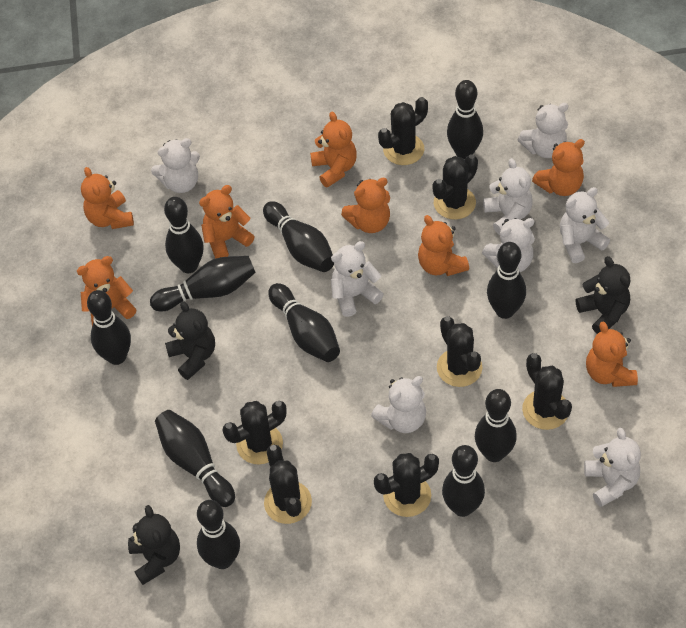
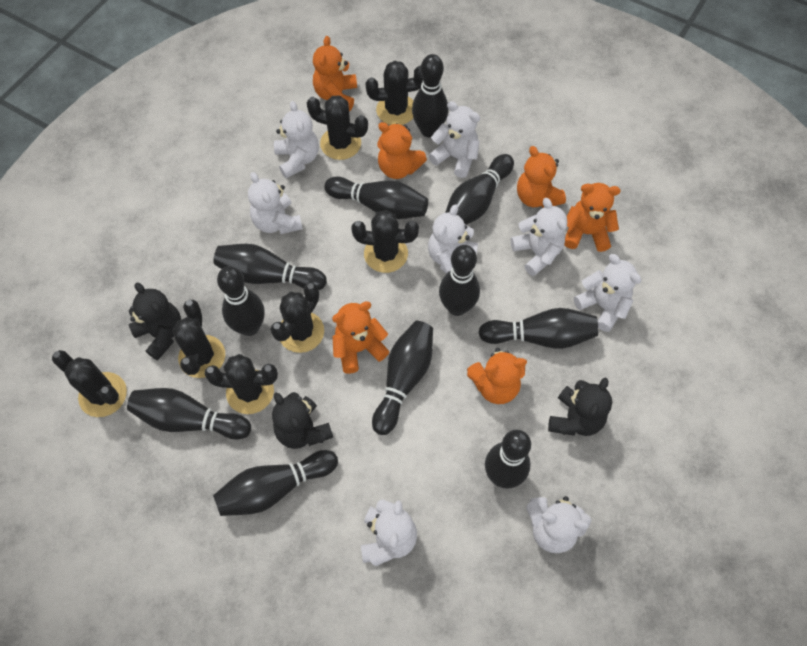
orange teddy bear: 8 -> 6

